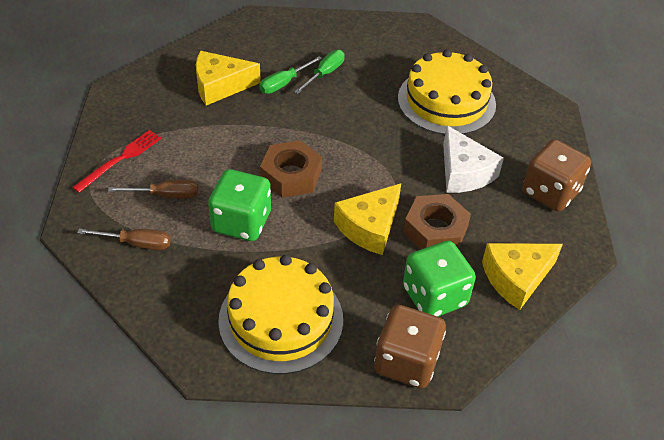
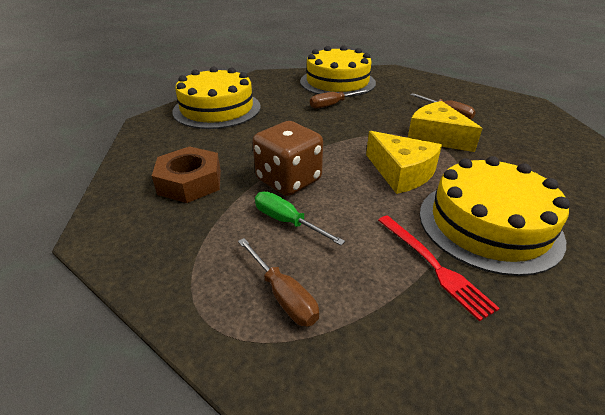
brown dice: 2 -> 1
brown nut: 2 -> 1
brown screwdriver: 2 -> 3
green dice: 2 -> 0
green screwdriver: 2 -> 1
white cheese: 1 -> 0
yellow cake: 2 -> 3
yellow cheese: 3 -> 2

